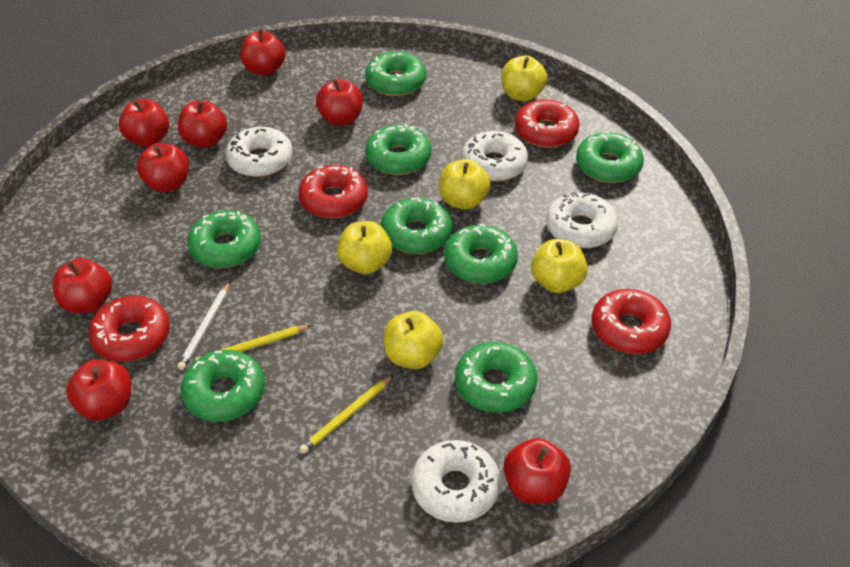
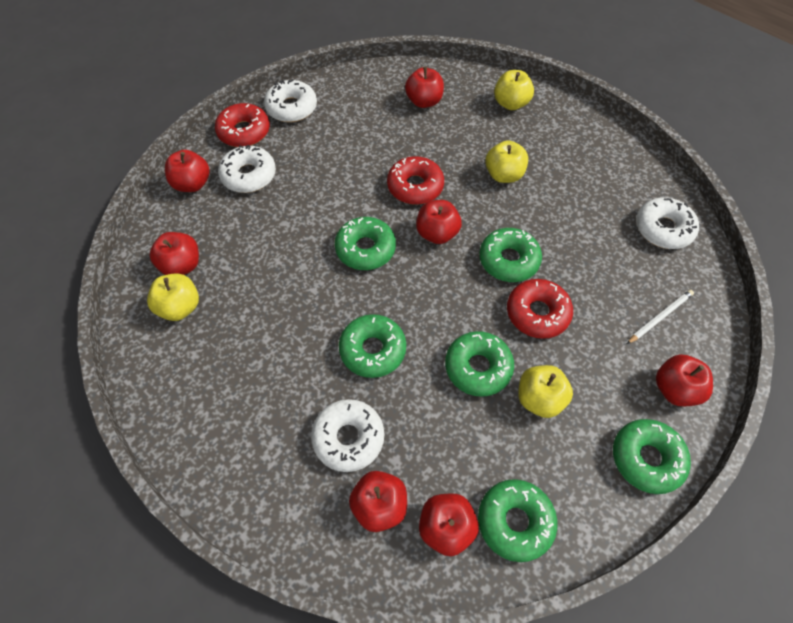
green donut: 8 -> 6
red apple: 8 -> 7
red donut: 4 -> 3
yellow apple: 5 -> 4
yellow pencil: 2 -> 0

